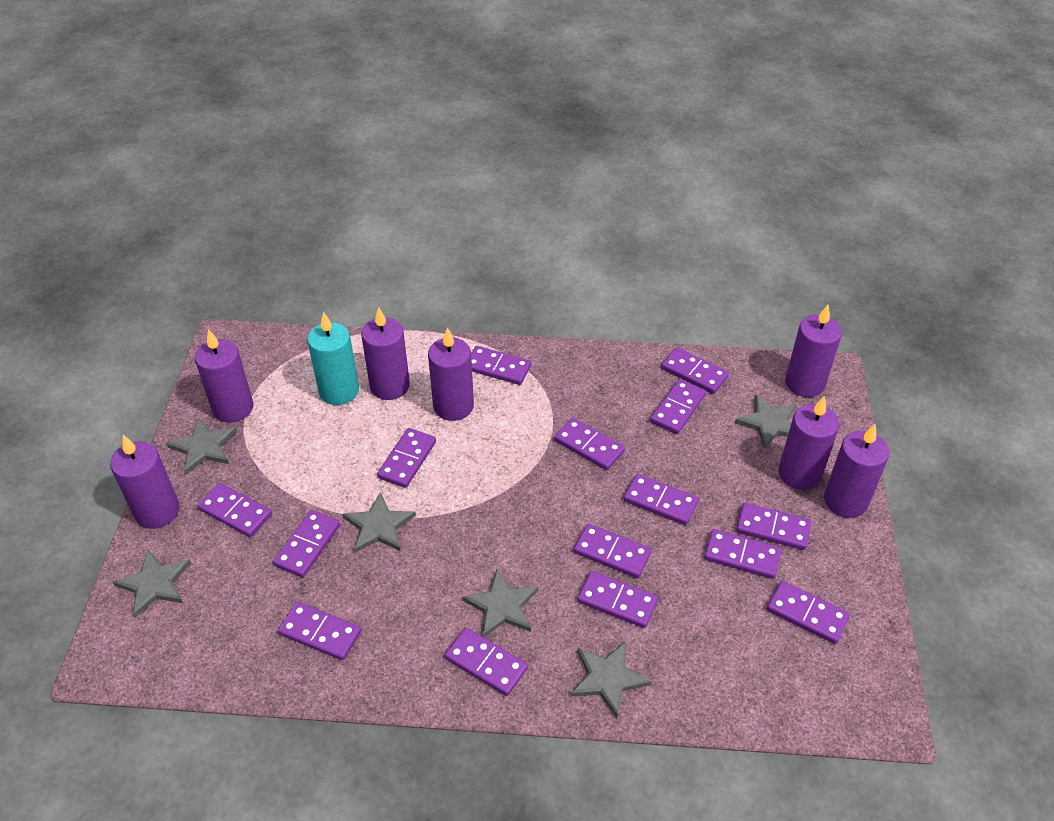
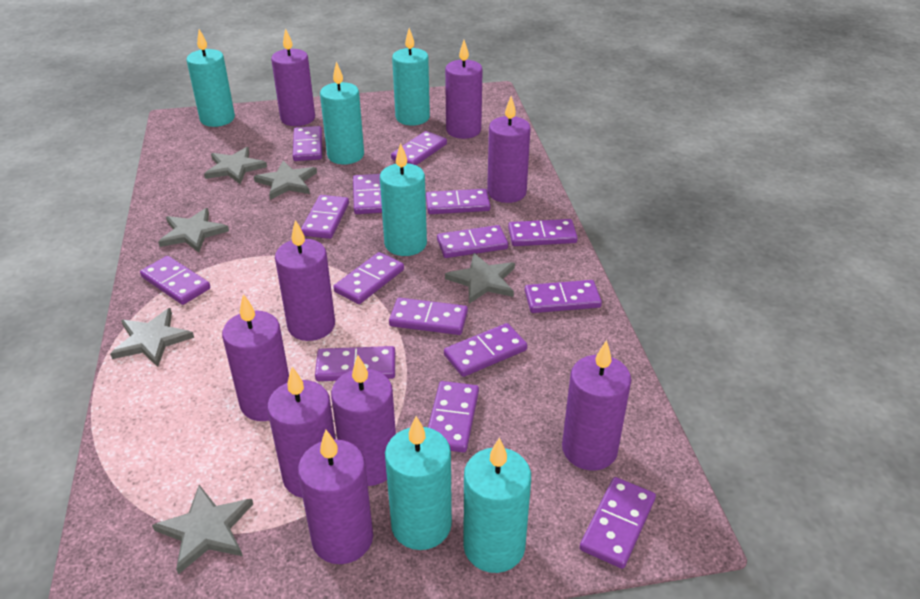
purple candle: 7 -> 9
turquoise candle: 1 -> 6

